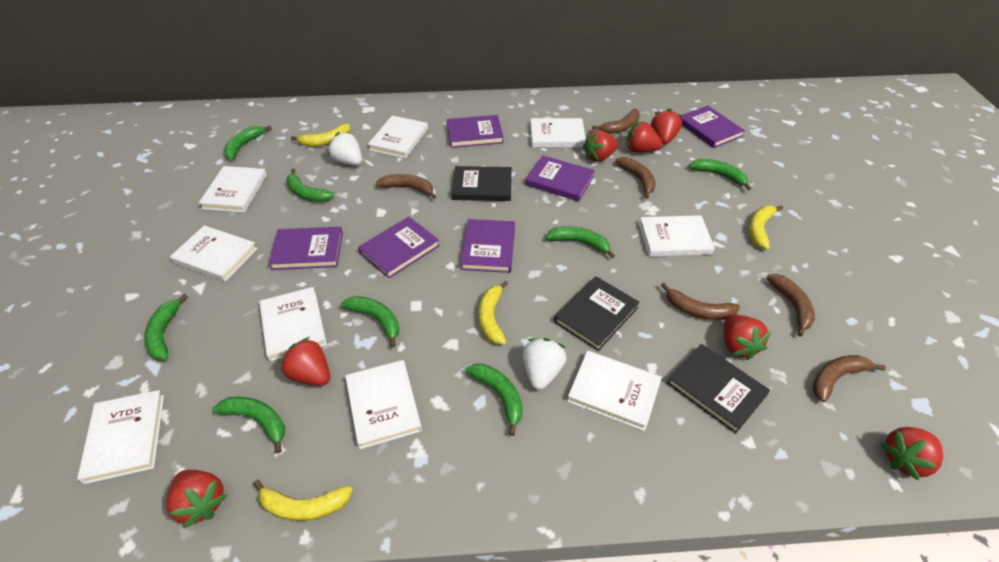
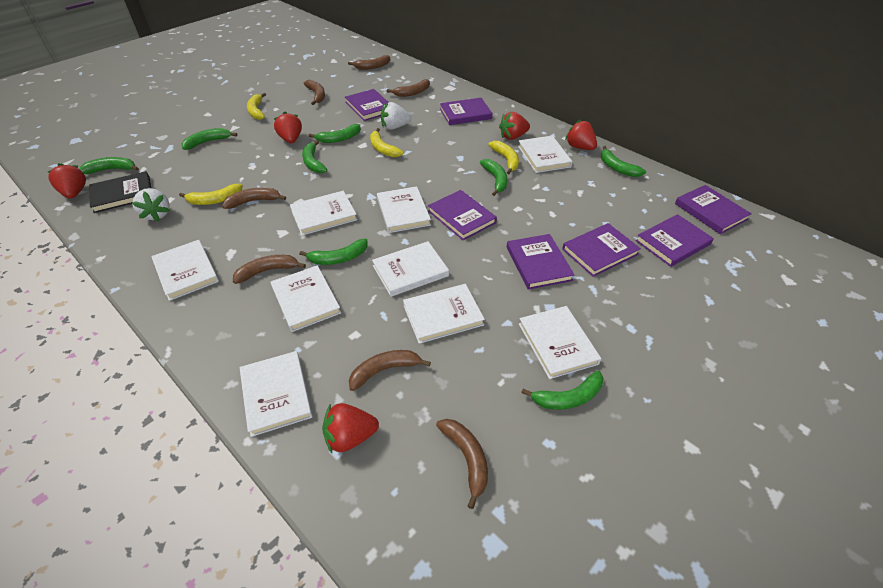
black book: 3 -> 1
brown banana: 6 -> 7
purple book: 6 -> 7
red strawberry: 7 -> 5

